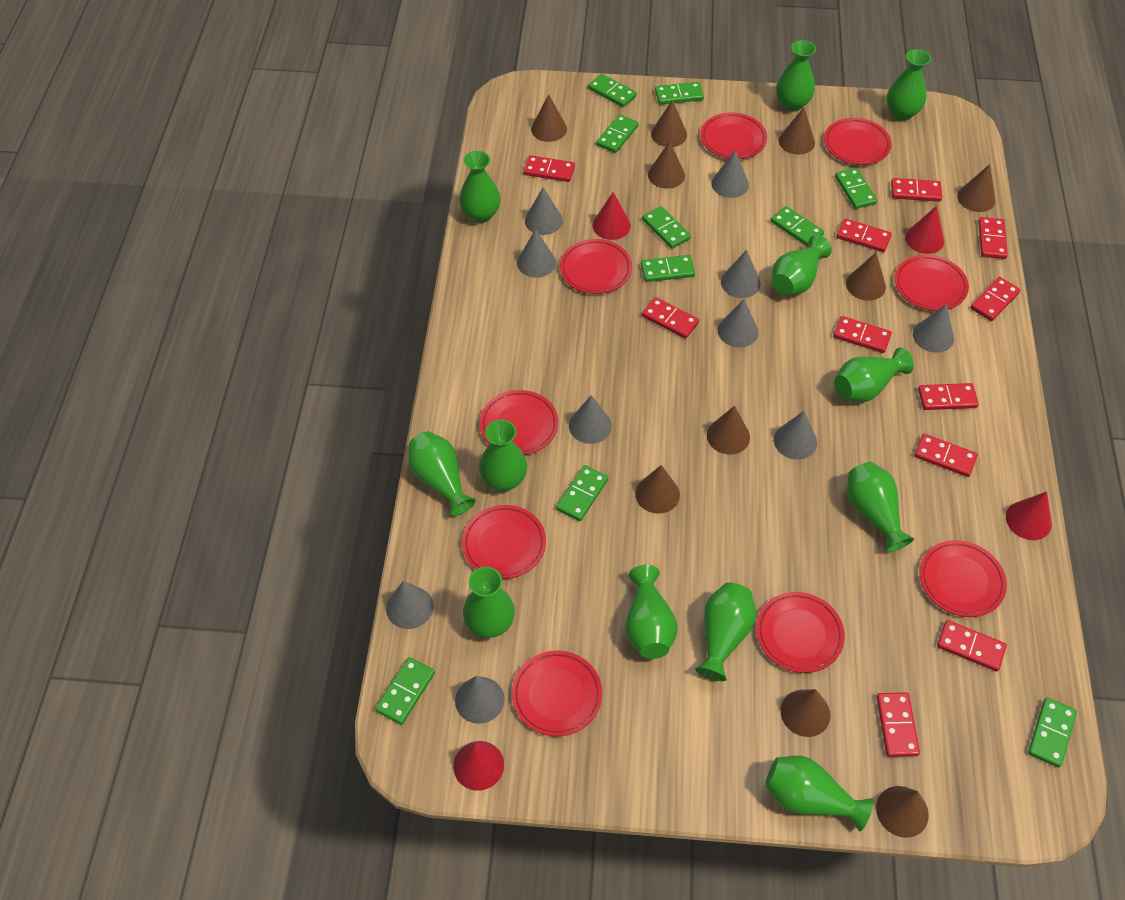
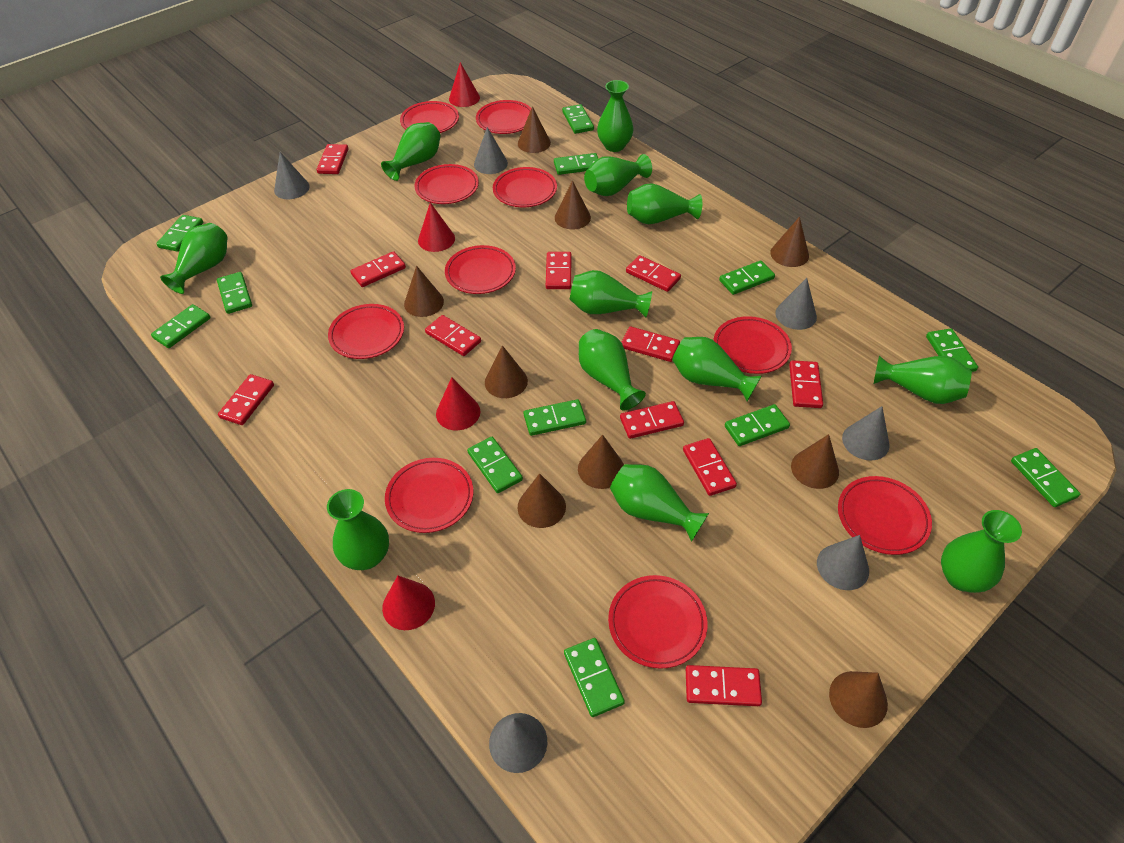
brown cone: 10 -> 9
green domino: 10 -> 12
grey cone: 10 -> 6
red plate: 9 -> 10

